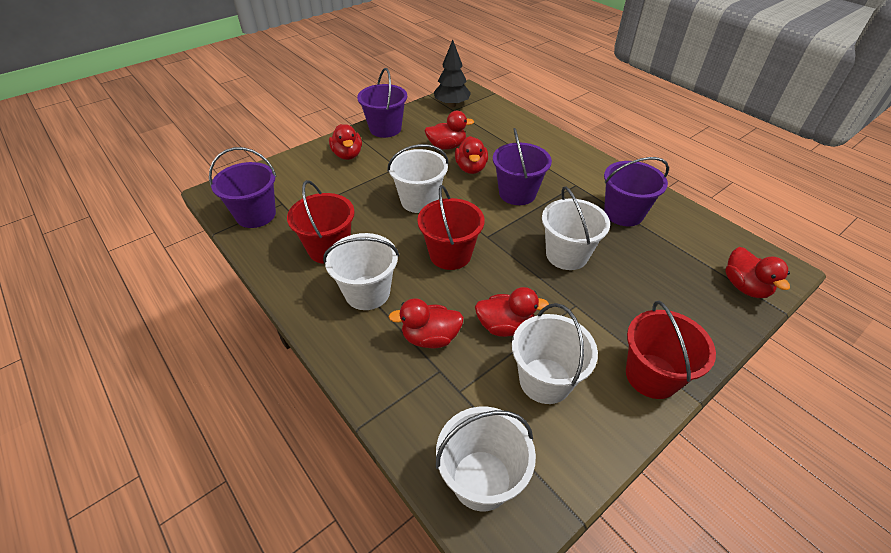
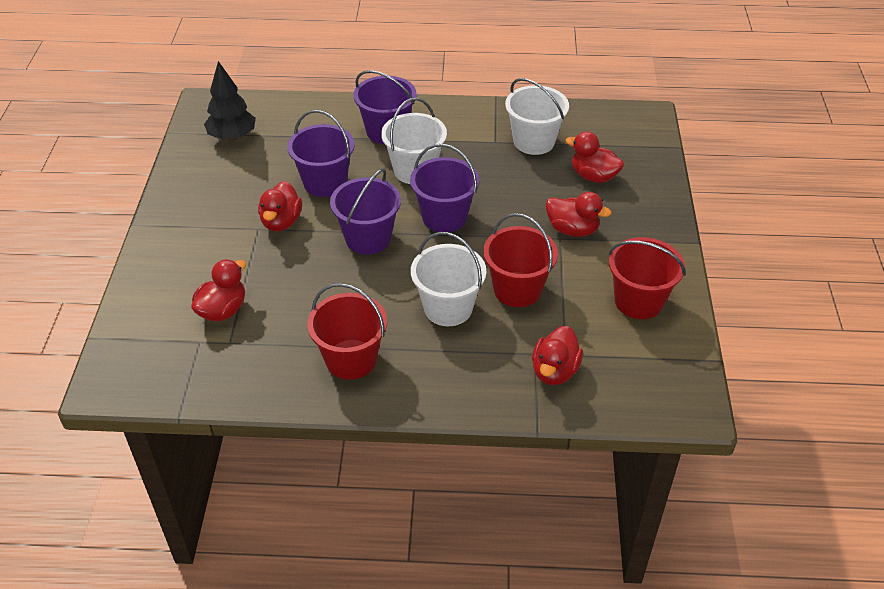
red duck: 6 -> 5
white bucket: 5 -> 3

